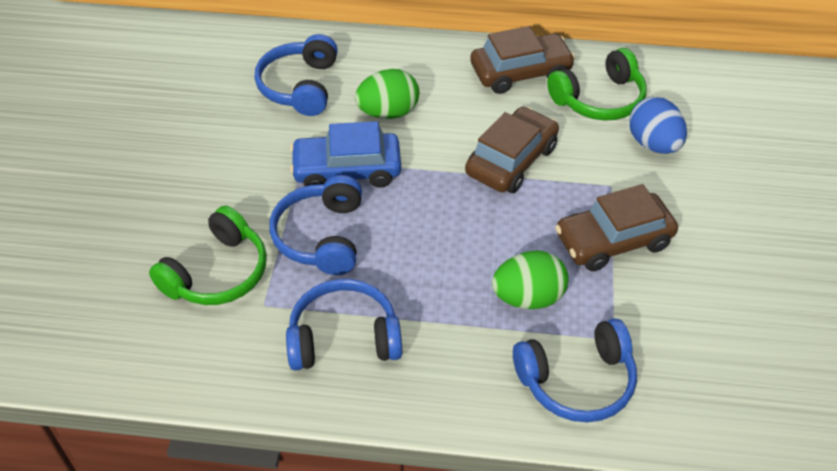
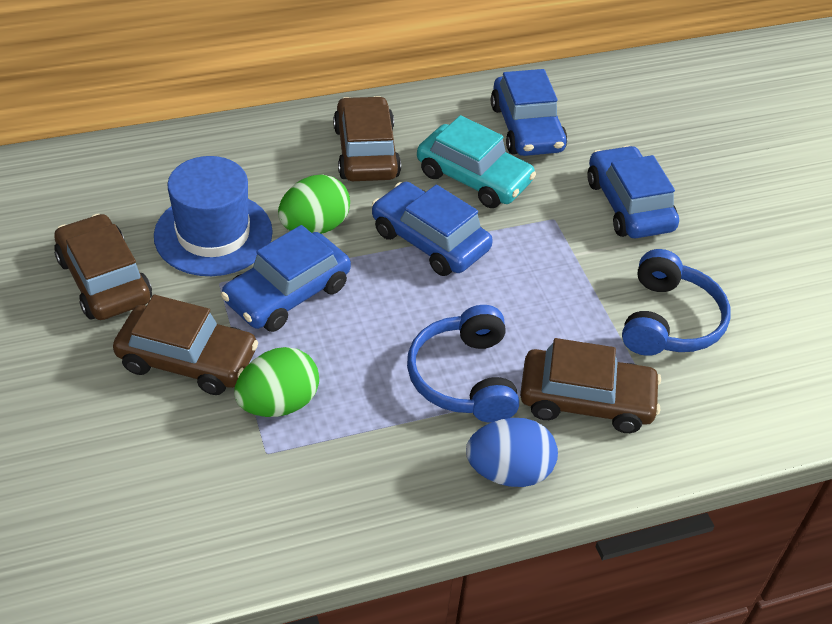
blue car: 1 -> 4
blue hat: 0 -> 1
blue headphones: 4 -> 2
brown car: 3 -> 4
green headphones: 2 -> 0
turquoise car: 0 -> 1

